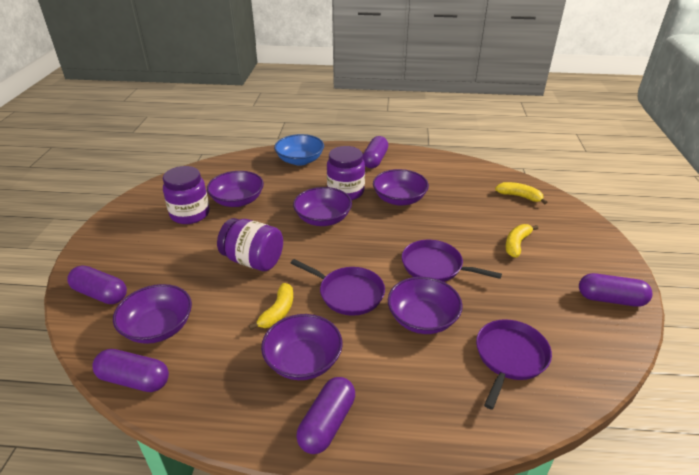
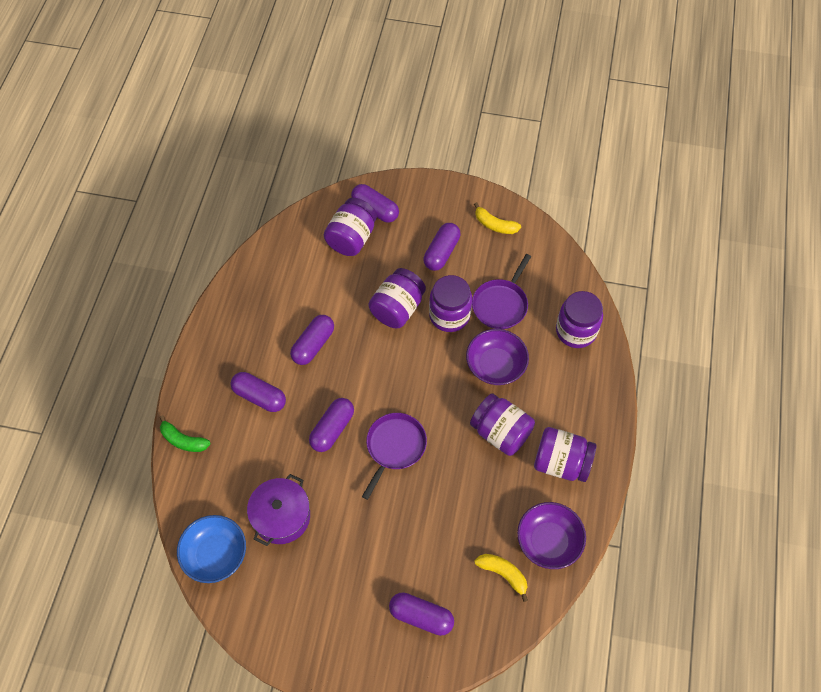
green banana: 0 -> 1
purple bowl: 6 -> 2
purple capsule: 5 -> 6
purple jar: 3 -> 6
purple pan: 3 -> 2
purple pot: 0 -> 1
yellow banana: 3 -> 2

